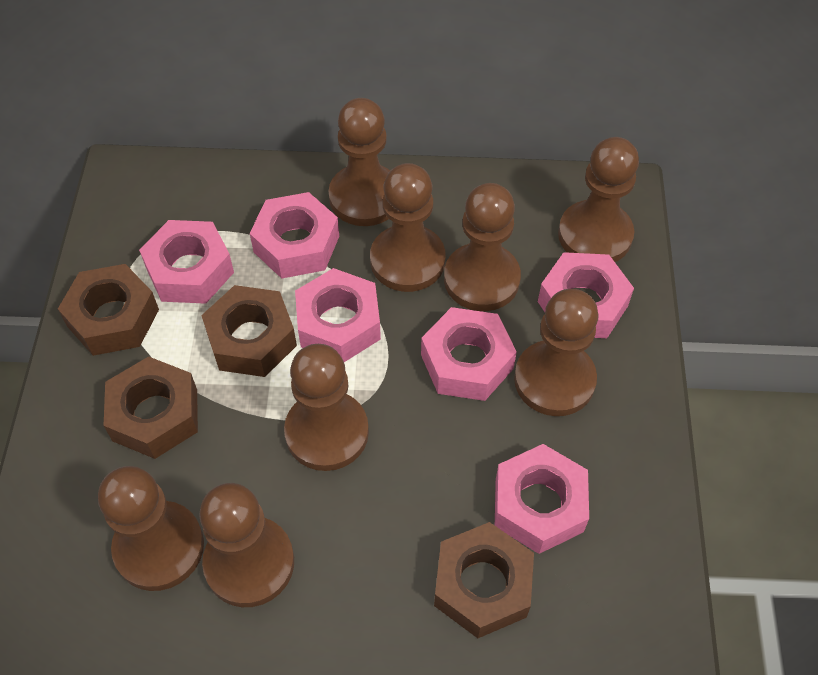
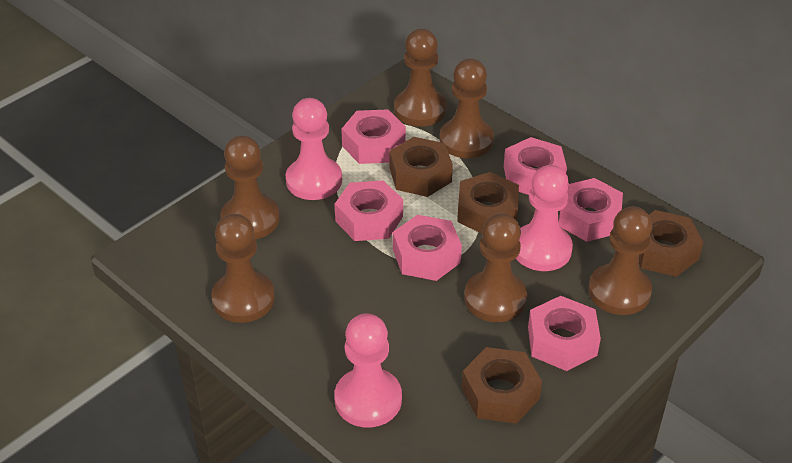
brown pawn: 8 -> 6
pink pawn: 0 -> 3

